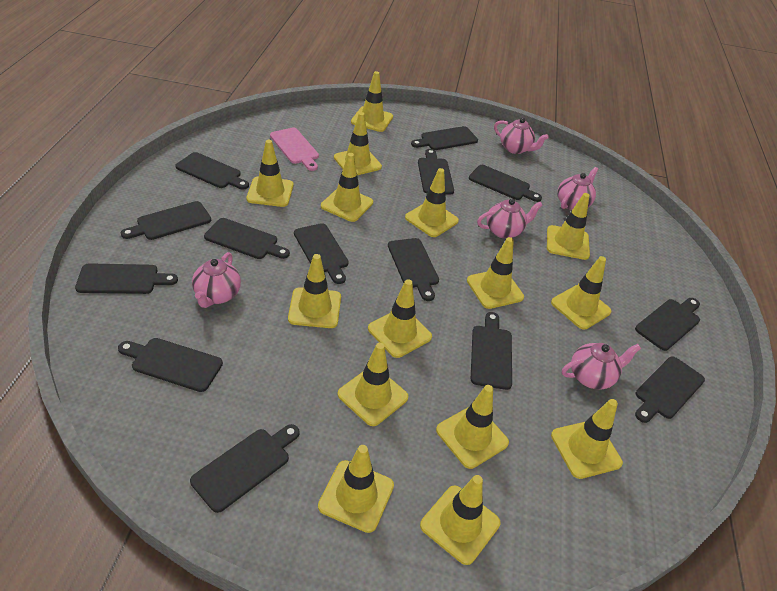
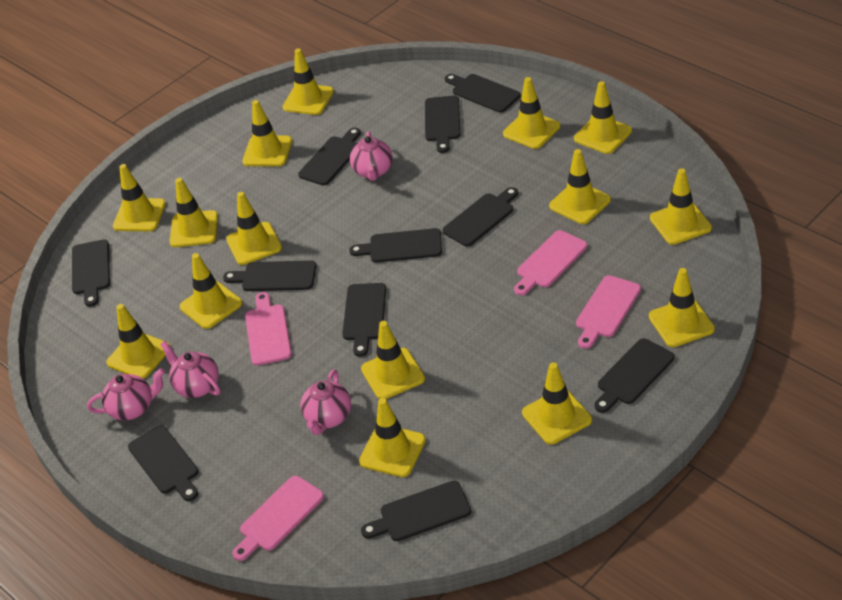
black cutting board: 14 -> 11
pink cutting board: 1 -> 4
pink teapot: 5 -> 4

